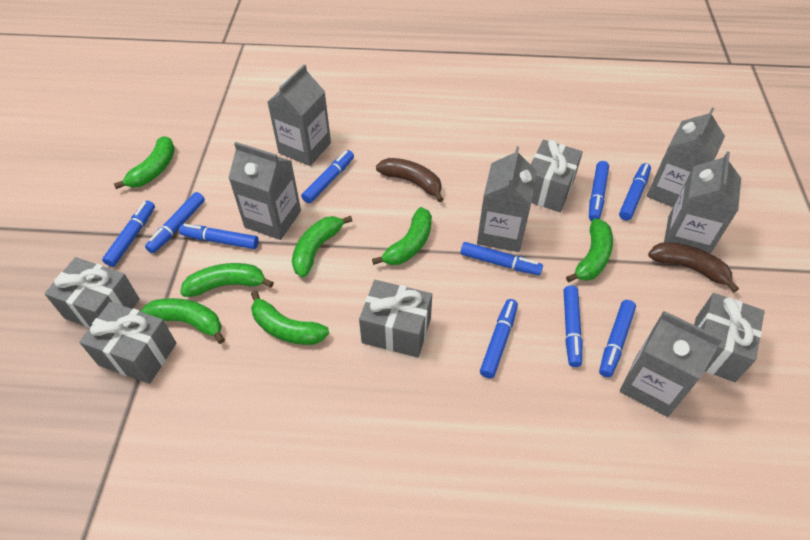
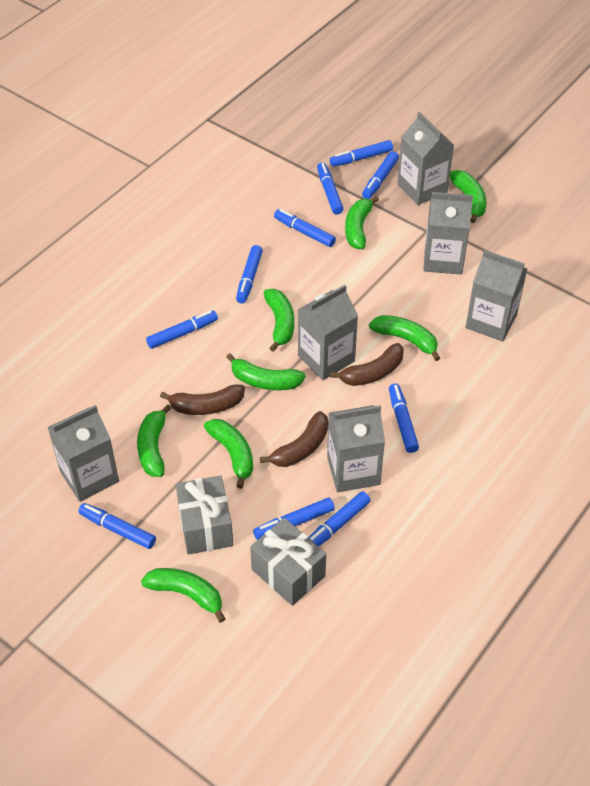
brown banana: 2 -> 3
green banana: 7 -> 8
grey gift: 5 -> 2

